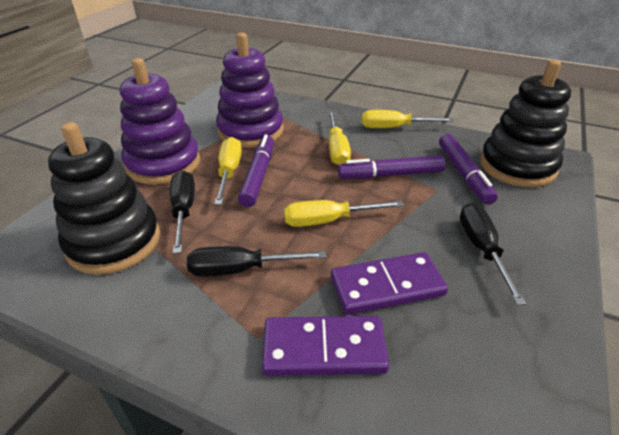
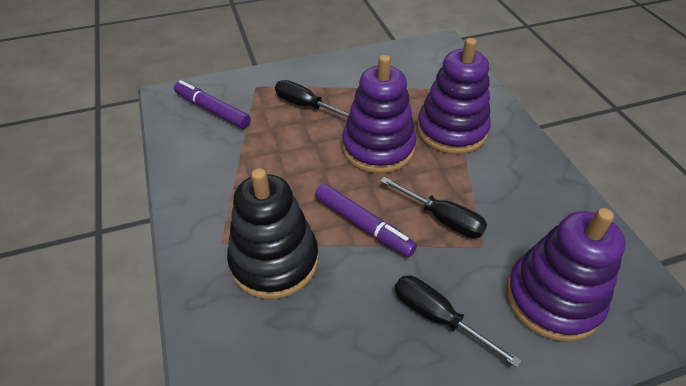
black stacking toy: 2 -> 1
purple domino: 2 -> 0
purple marker: 3 -> 2
purple stacking toy: 2 -> 3
yellow screwdriver: 4 -> 0

